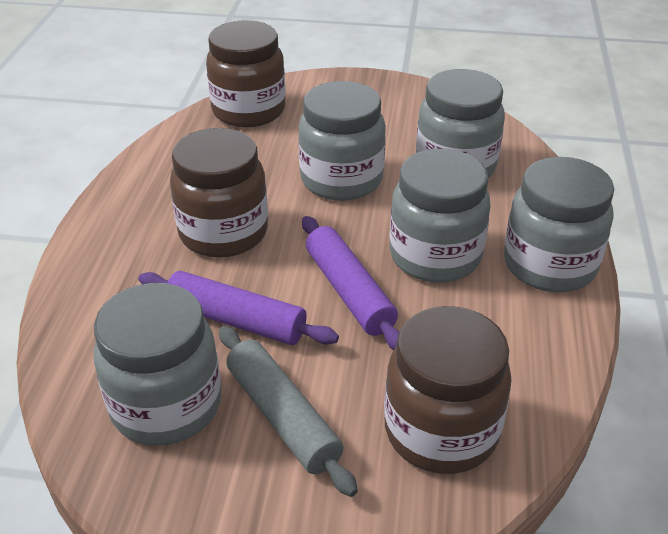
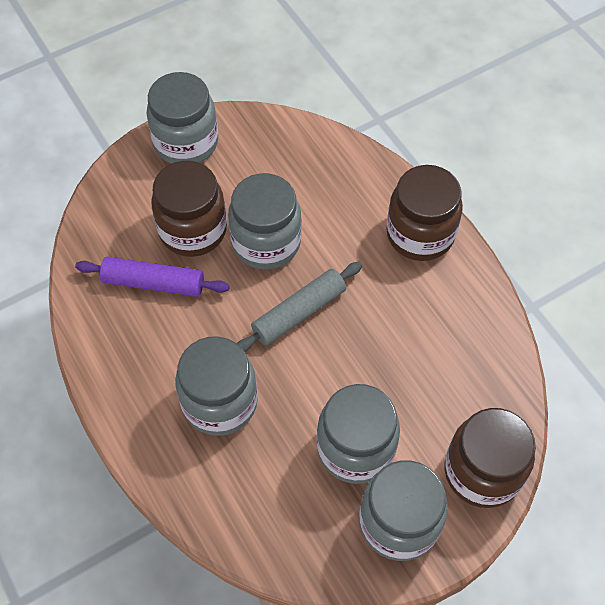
purple rolling pin: 2 -> 1

